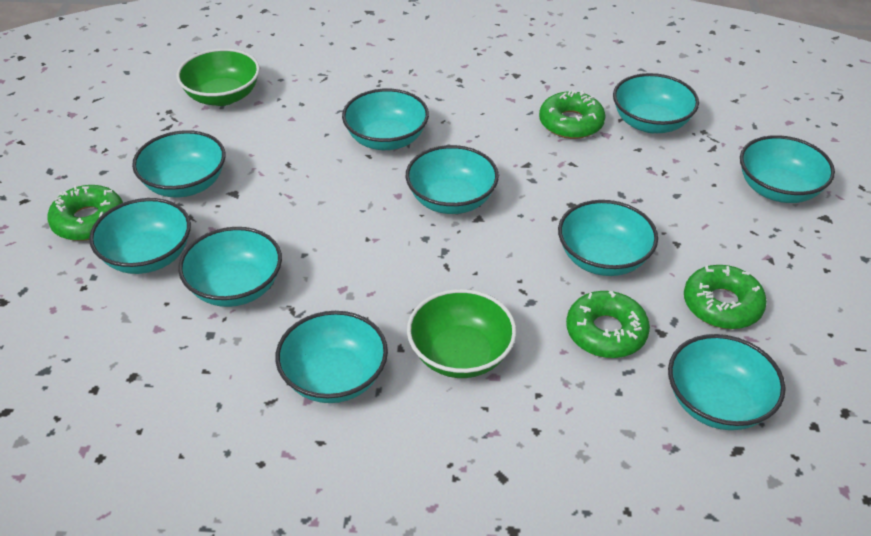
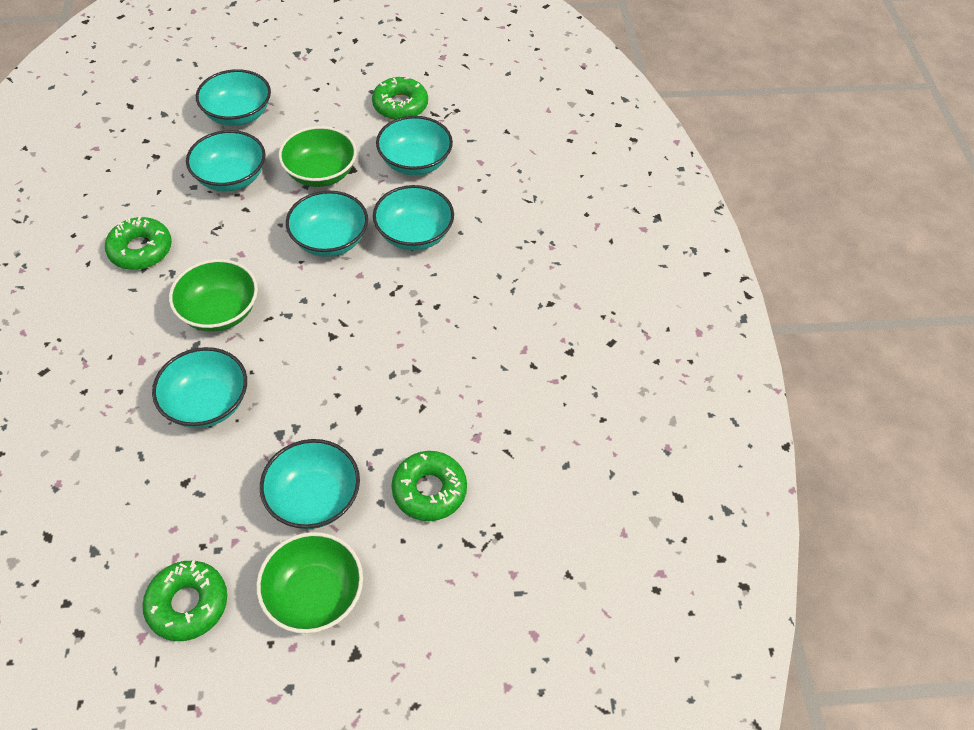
green bowl: 2 -> 3
turquoise bowl: 10 -> 7

